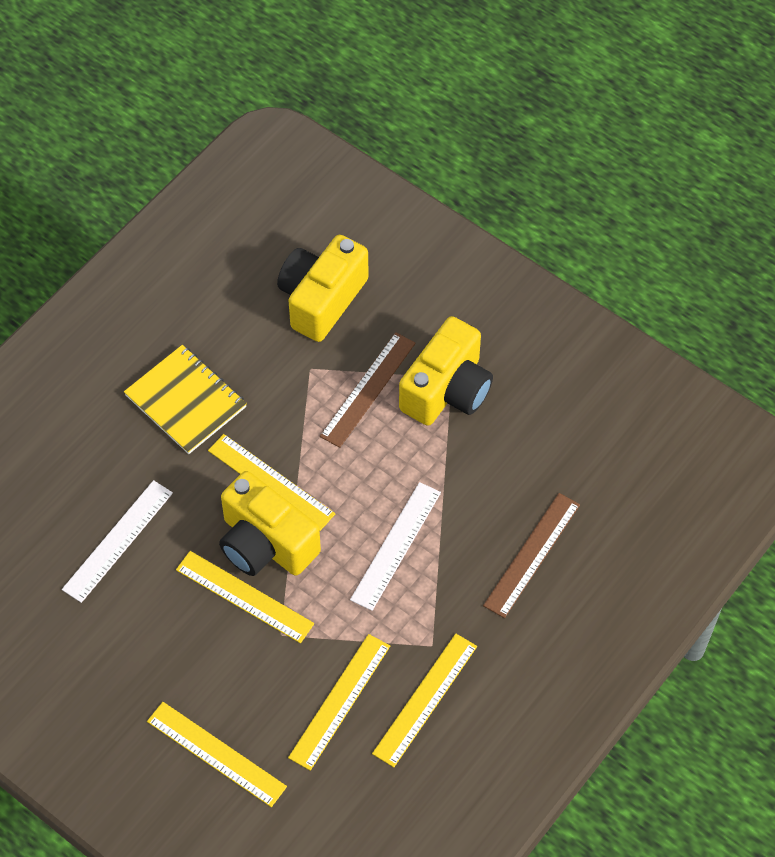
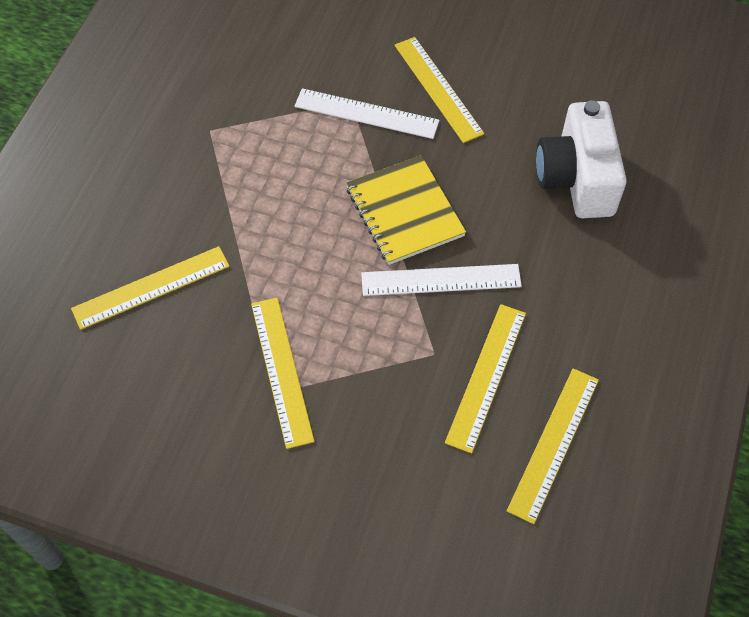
brown ruler: 2 -> 0
white camera: 0 -> 1
yellow camera: 3 -> 0

